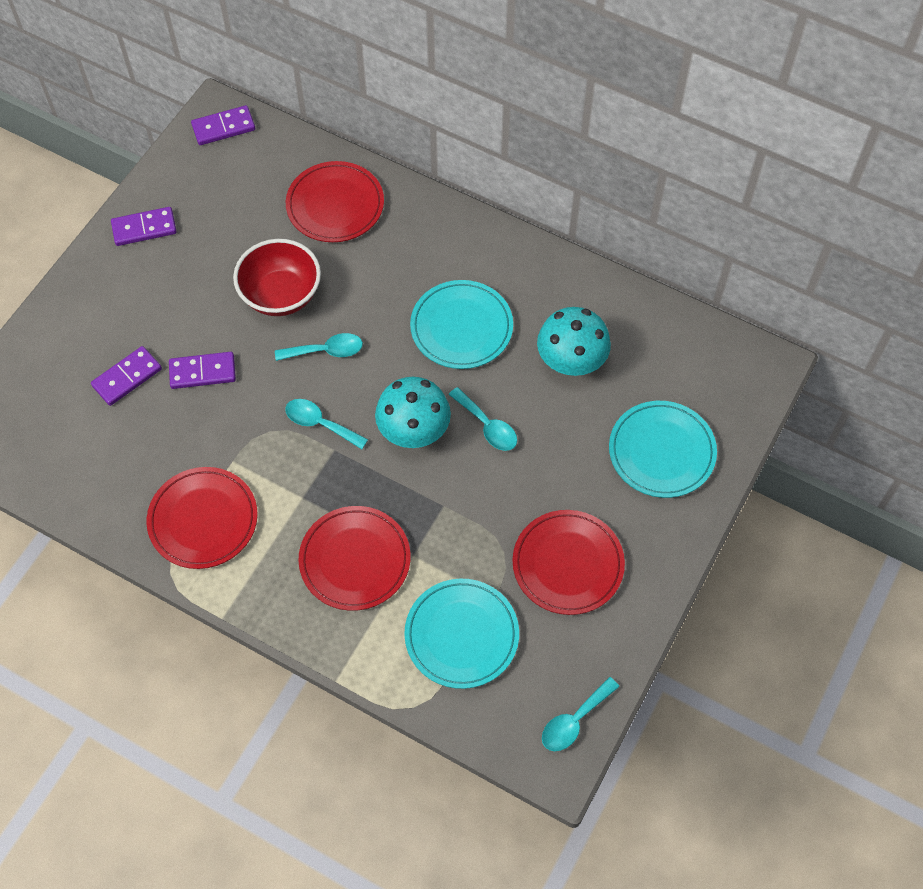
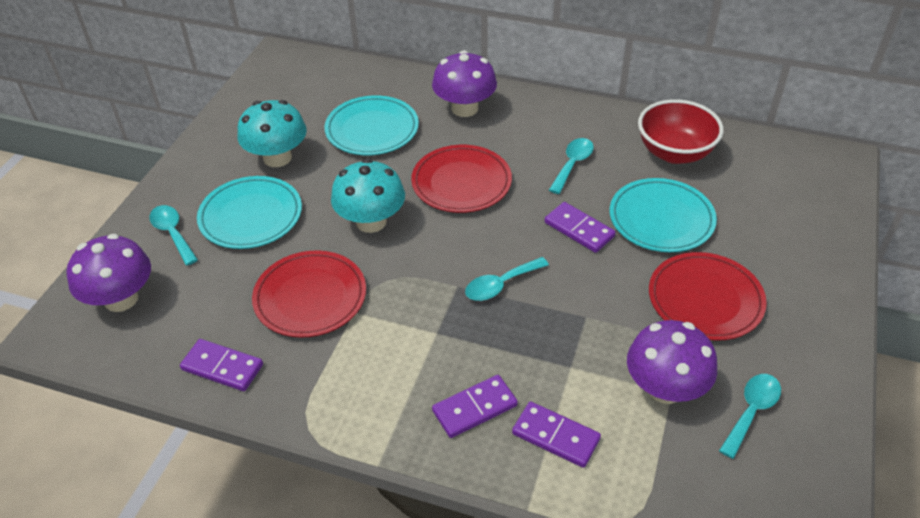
purple mushroom: 0 -> 3
red plate: 4 -> 3

